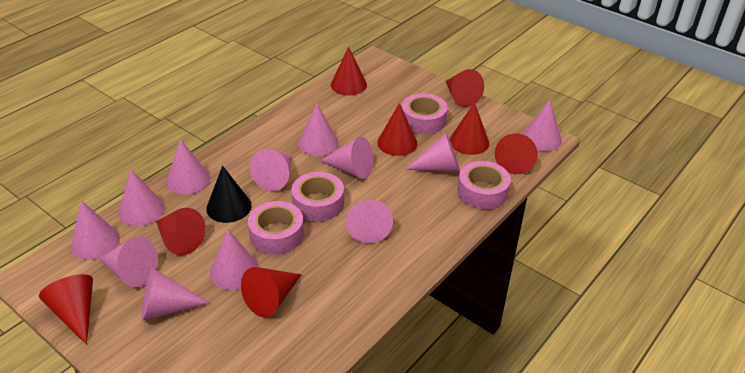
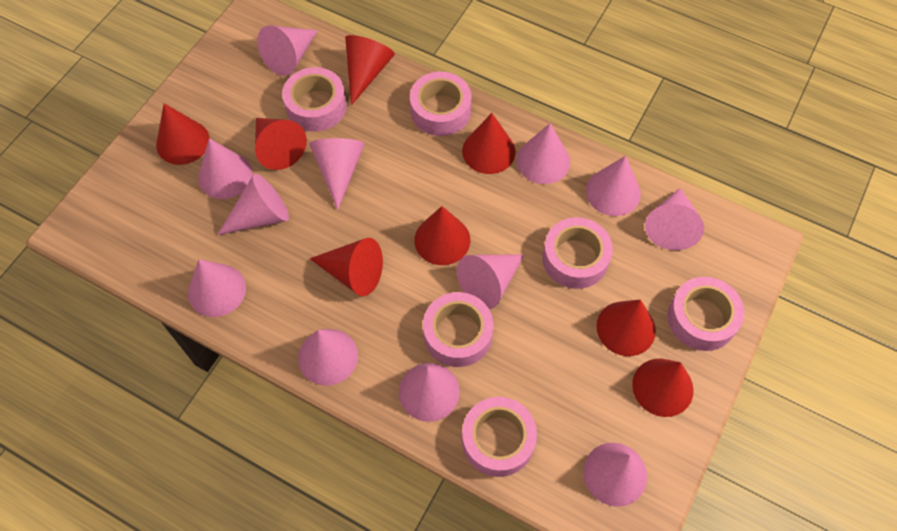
black cone: 1 -> 0
pink tape: 4 -> 6

